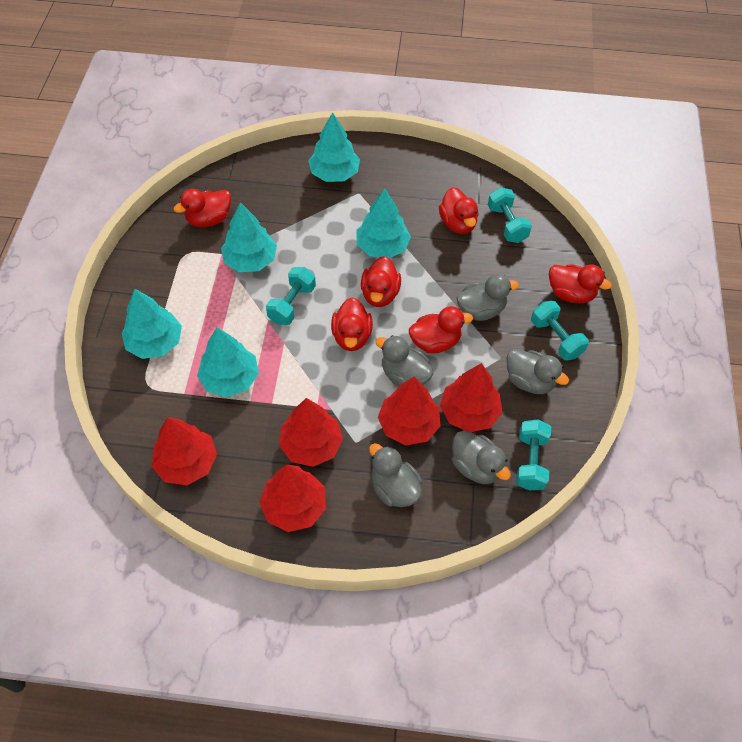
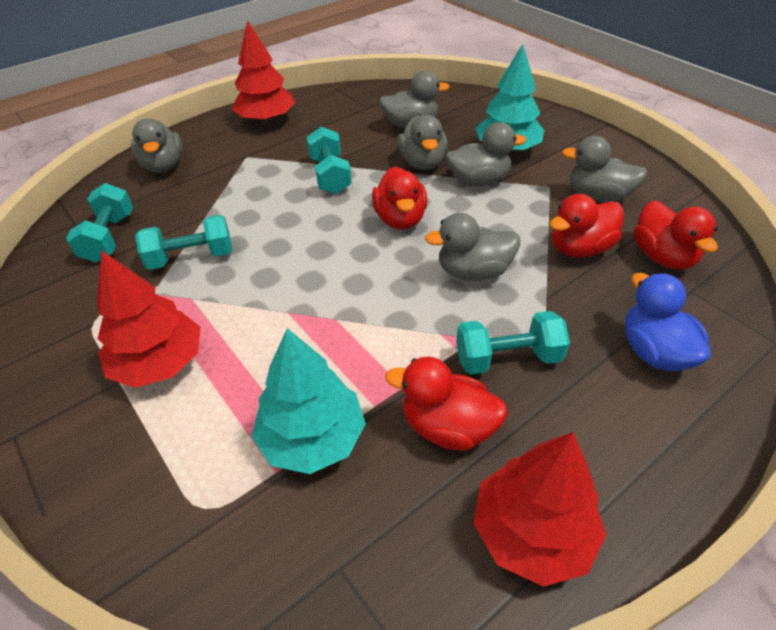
blue duck: 0 -> 1
grey duck: 5 -> 6
red duck: 6 -> 4
red tree: 5 -> 3
turquoise tree: 5 -> 2

